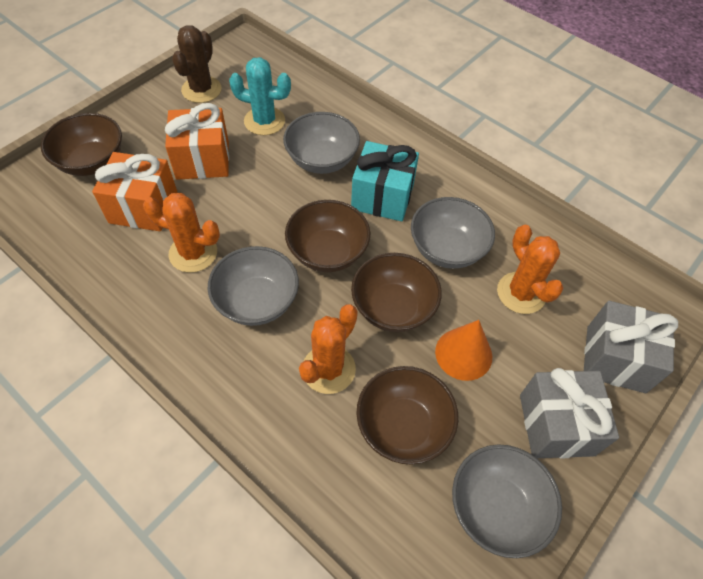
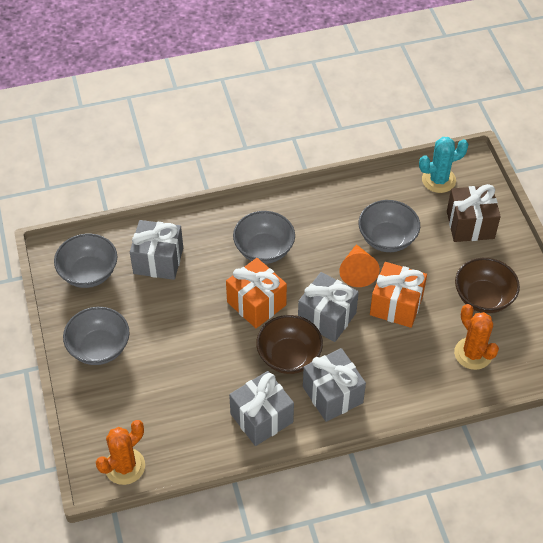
brown bowl: 4 -> 2
brown cactus: 1 -> 0
brown gift: 0 -> 1
grey gift: 2 -> 4
orange cactus: 3 -> 2
turquoise gift: 1 -> 0

